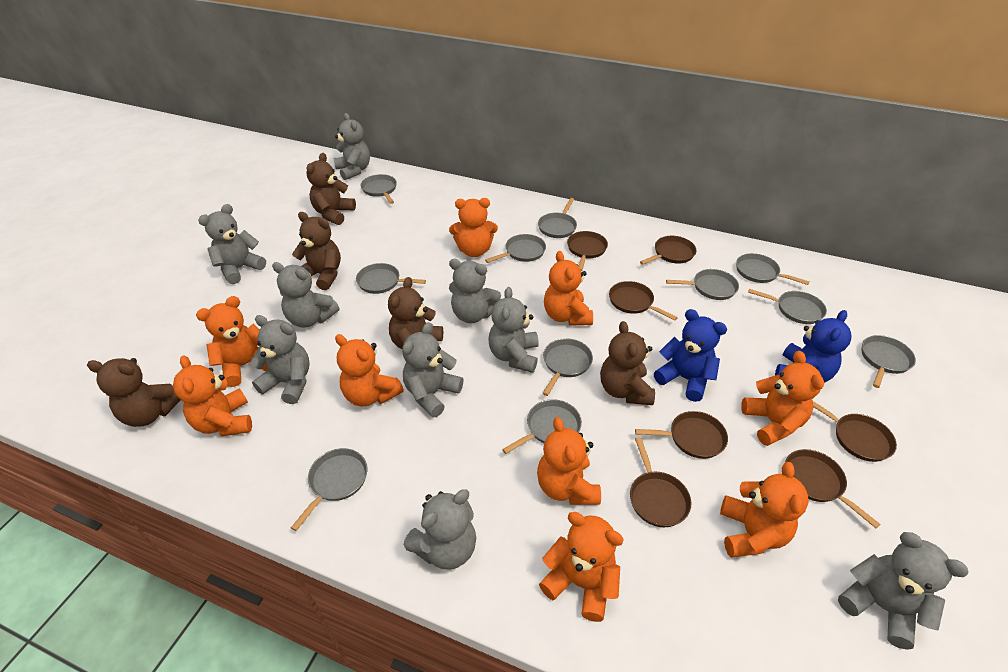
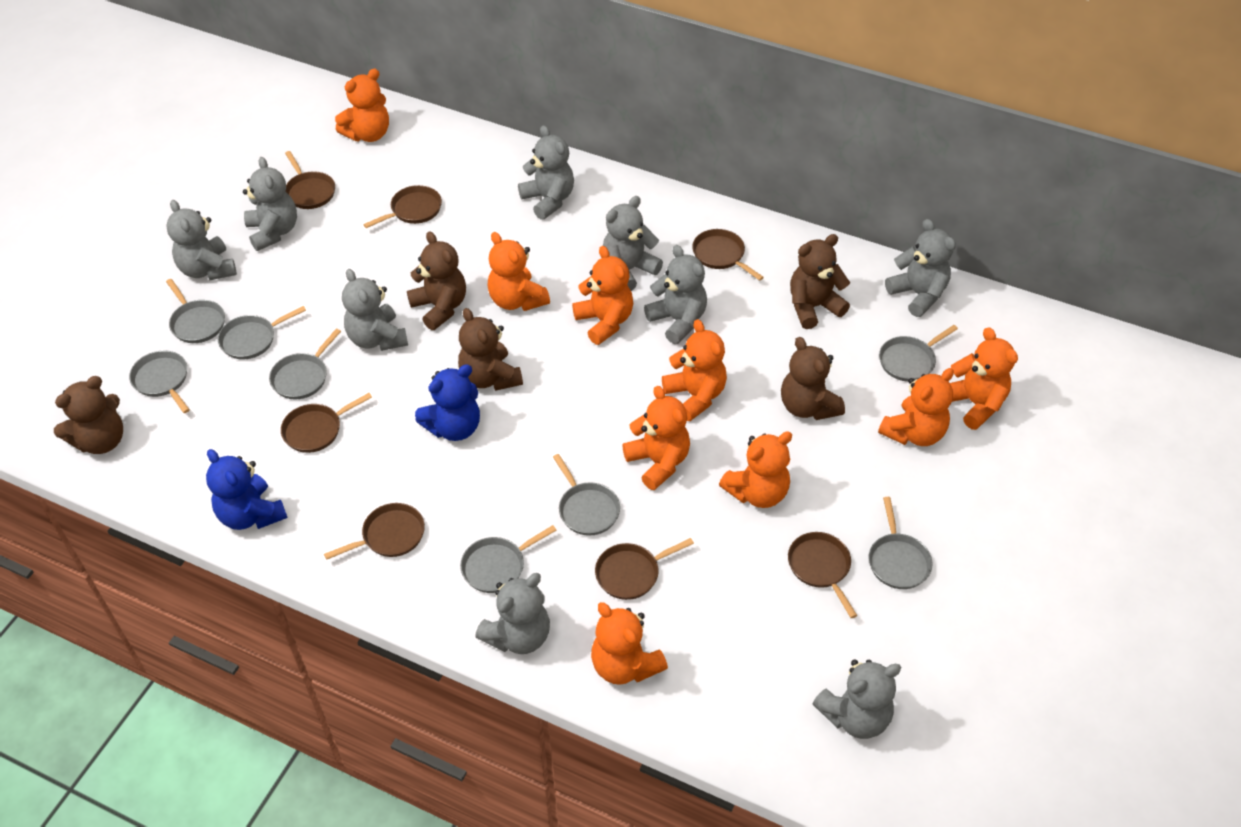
grey pan: 11 -> 8

